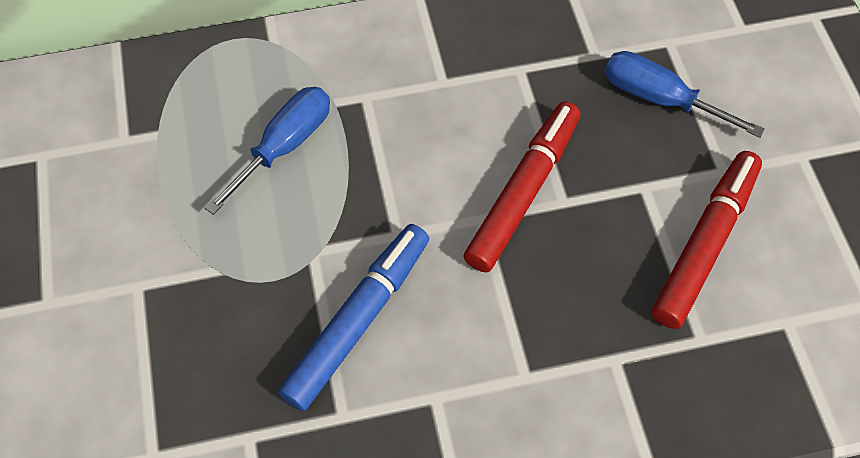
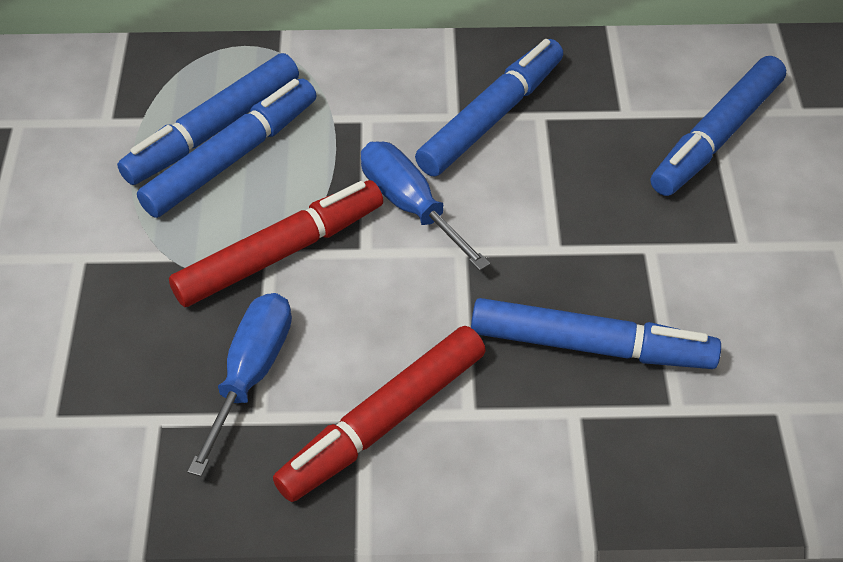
blue marker: 1 -> 5

